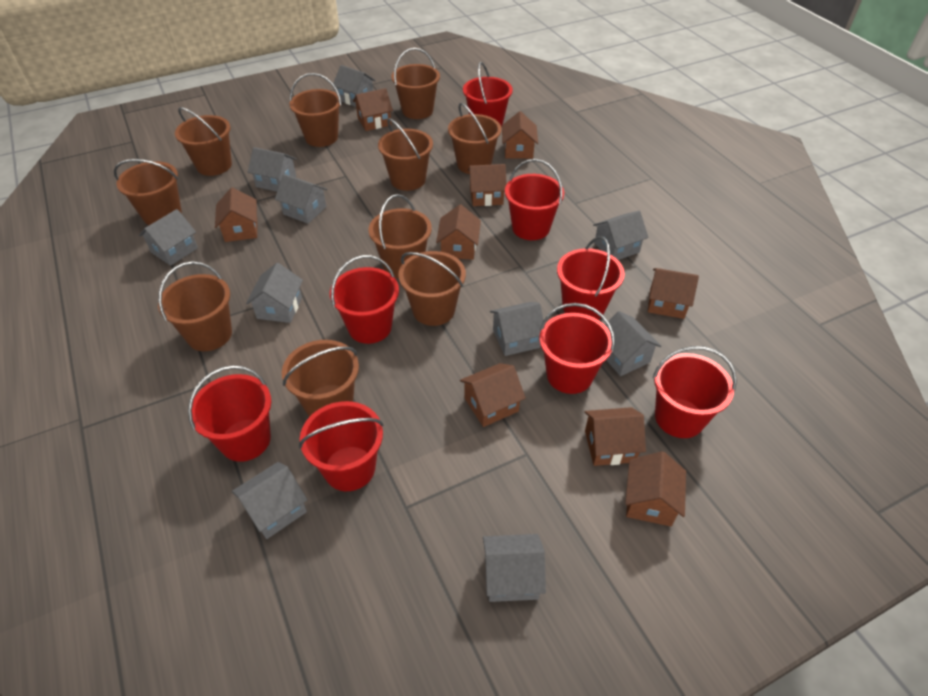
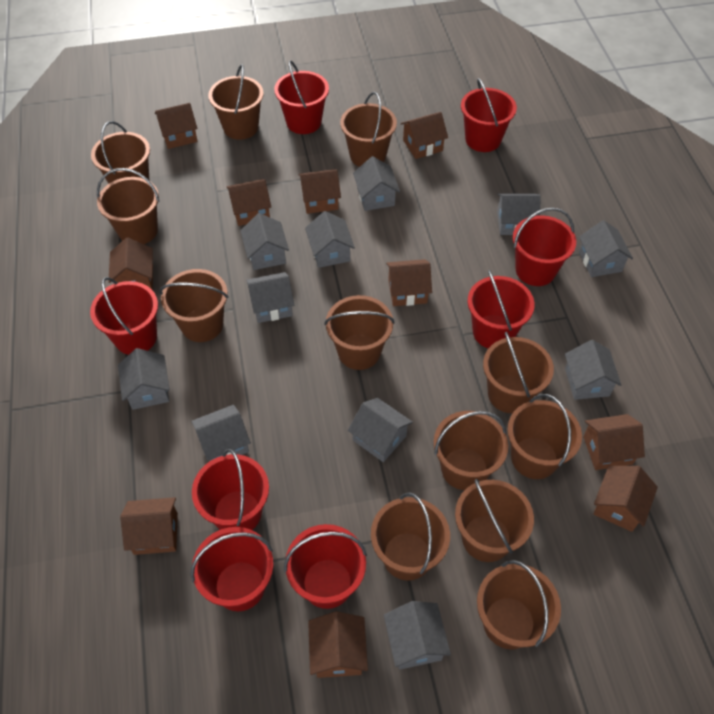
brown bucket: 10 -> 12
brown house: 9 -> 10
grey house: 10 -> 11

